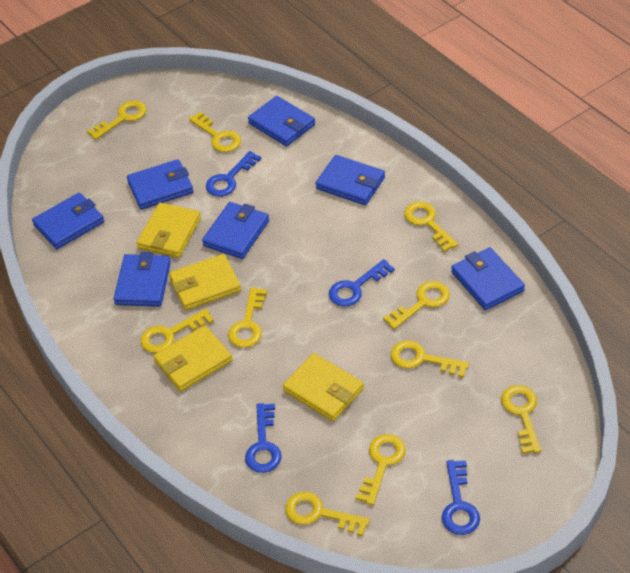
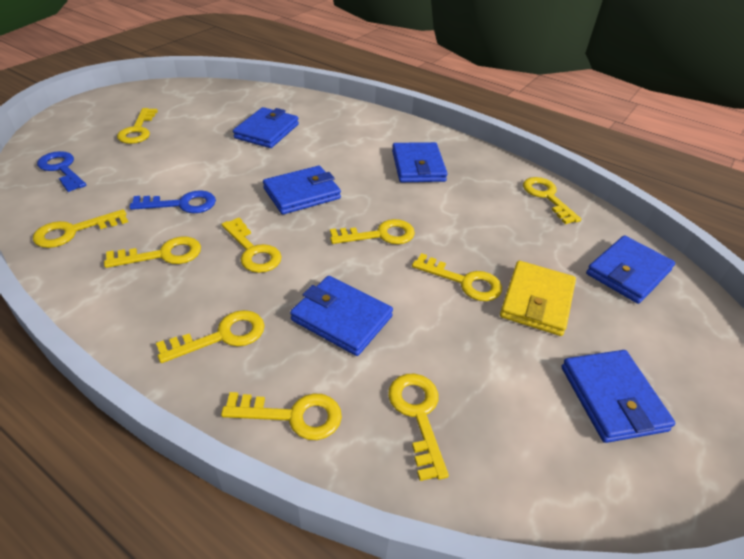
blue key: 4 -> 2
blue wallet: 7 -> 6
yellow wallet: 4 -> 1

